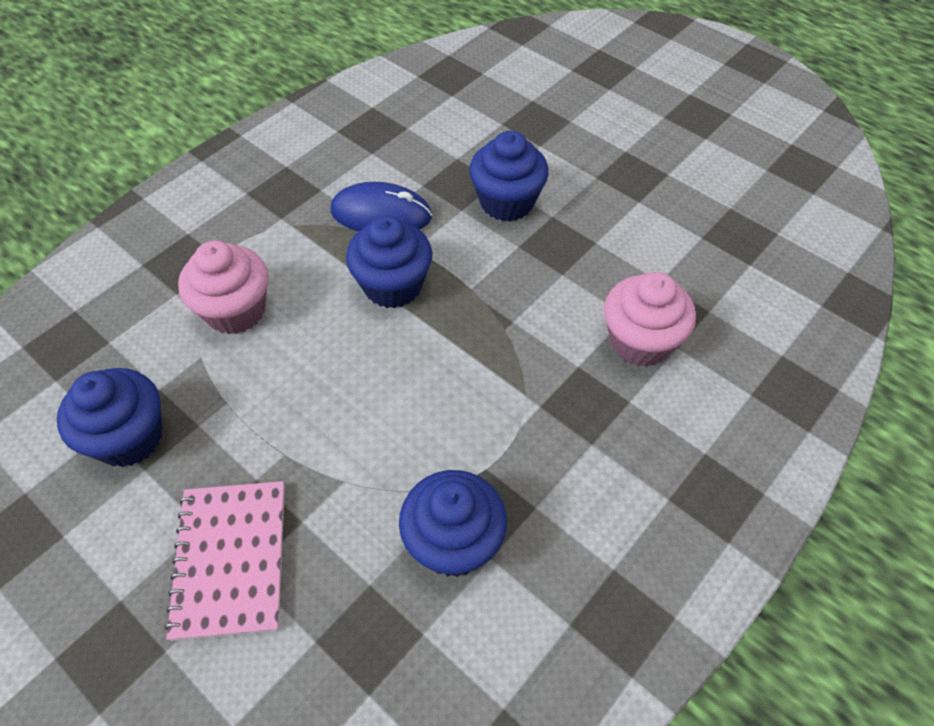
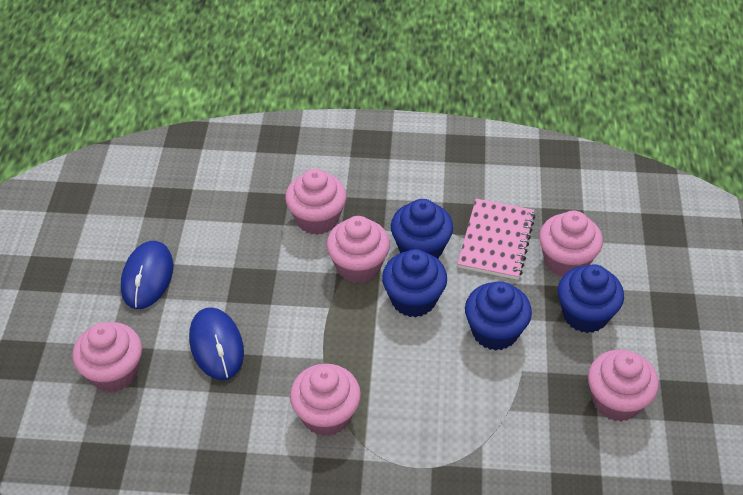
blue mouse: 1 -> 2
pink cupcake: 2 -> 6

